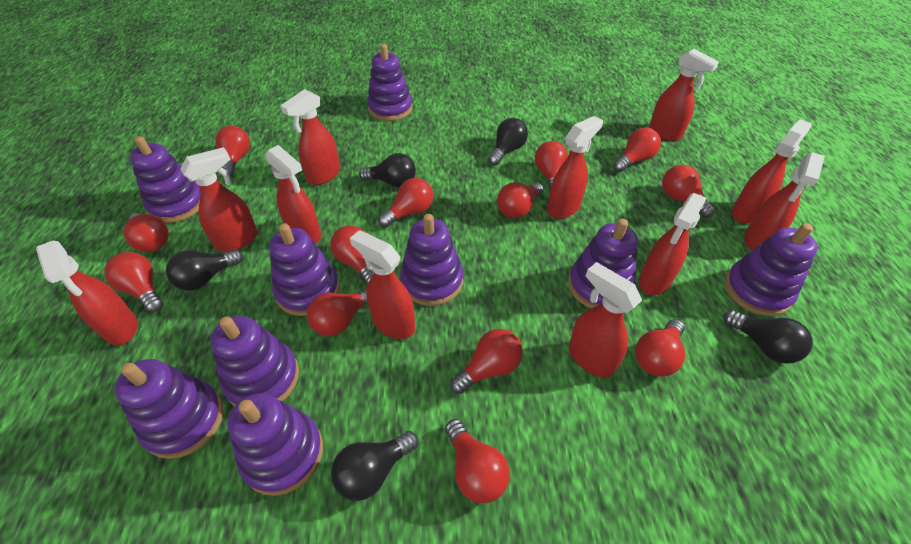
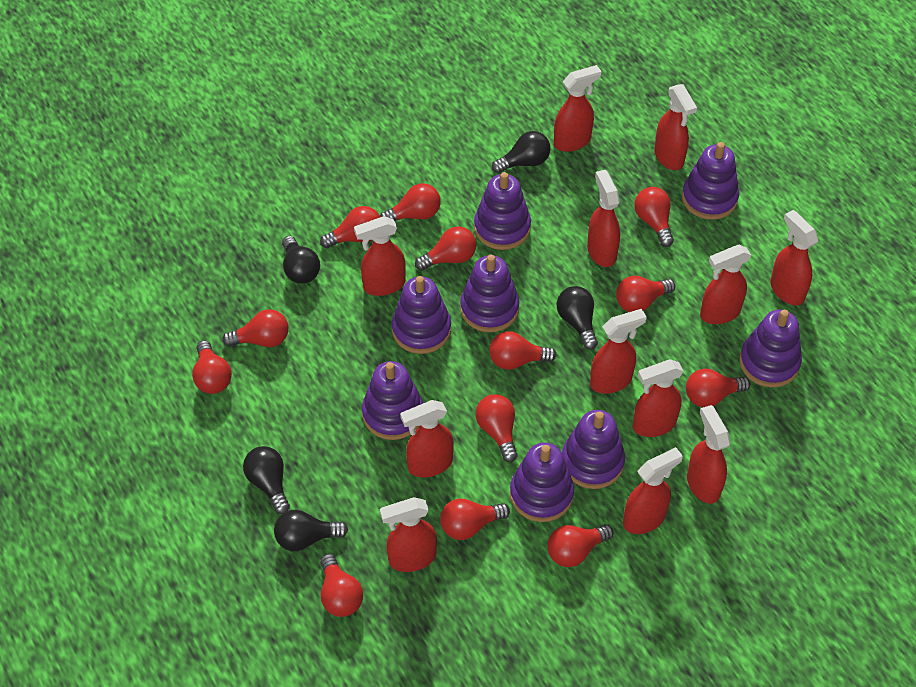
purple stacking toy: 9 -> 8
red spray bottle: 11 -> 12

